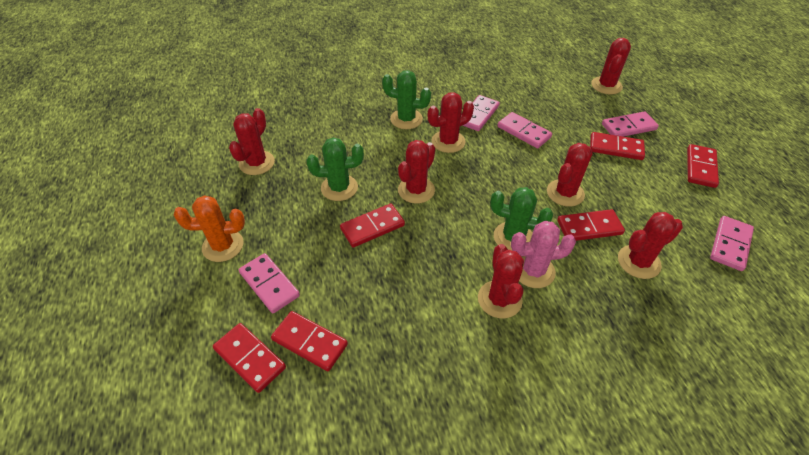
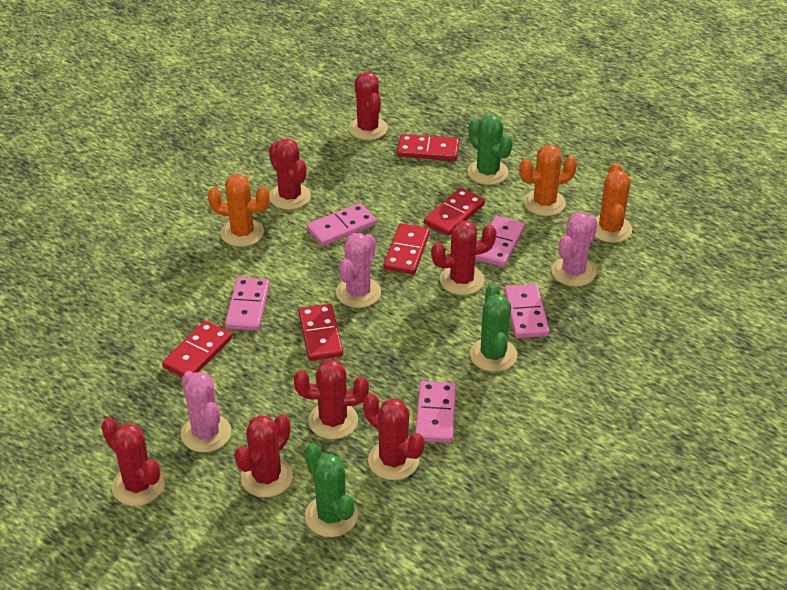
orange cactus: 1 -> 3
pink cactus: 1 -> 3
red domino: 6 -> 5

